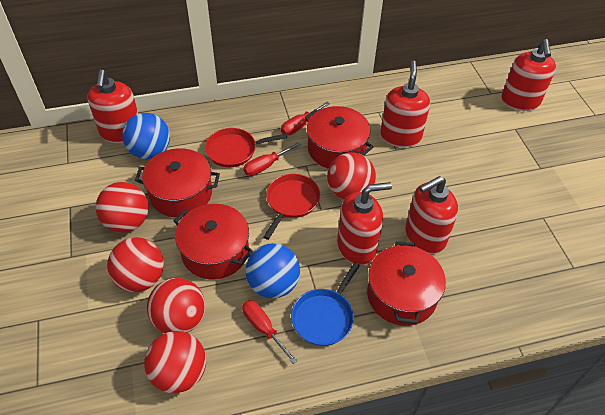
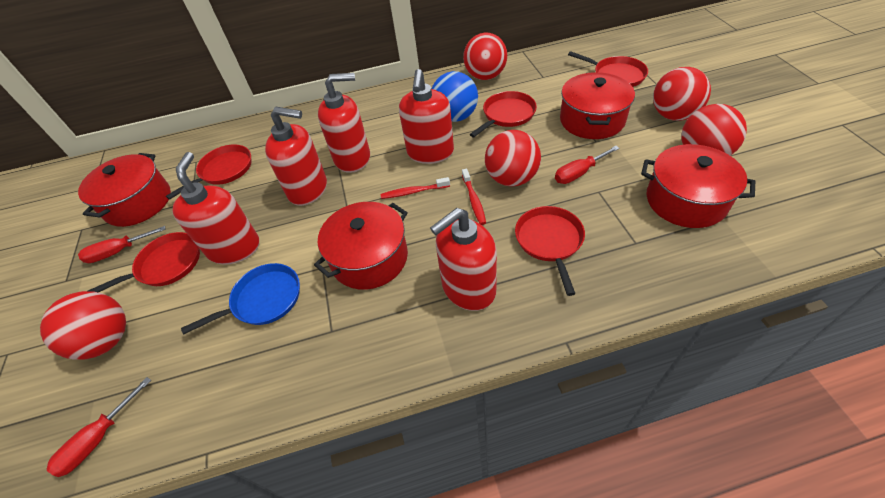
blue ball: 2 -> 1
red pan: 2 -> 5
red toothbrush: 0 -> 2

